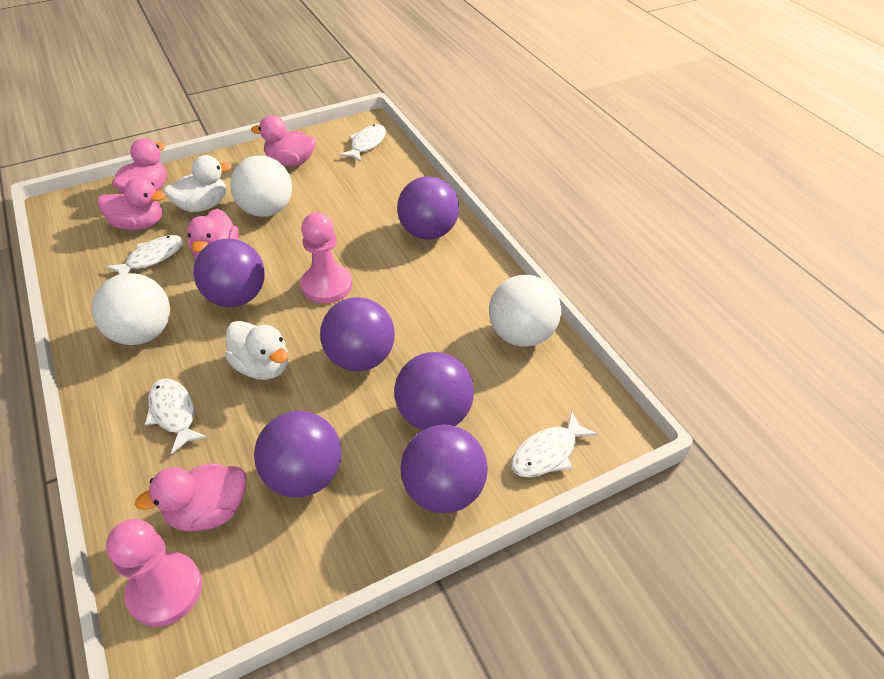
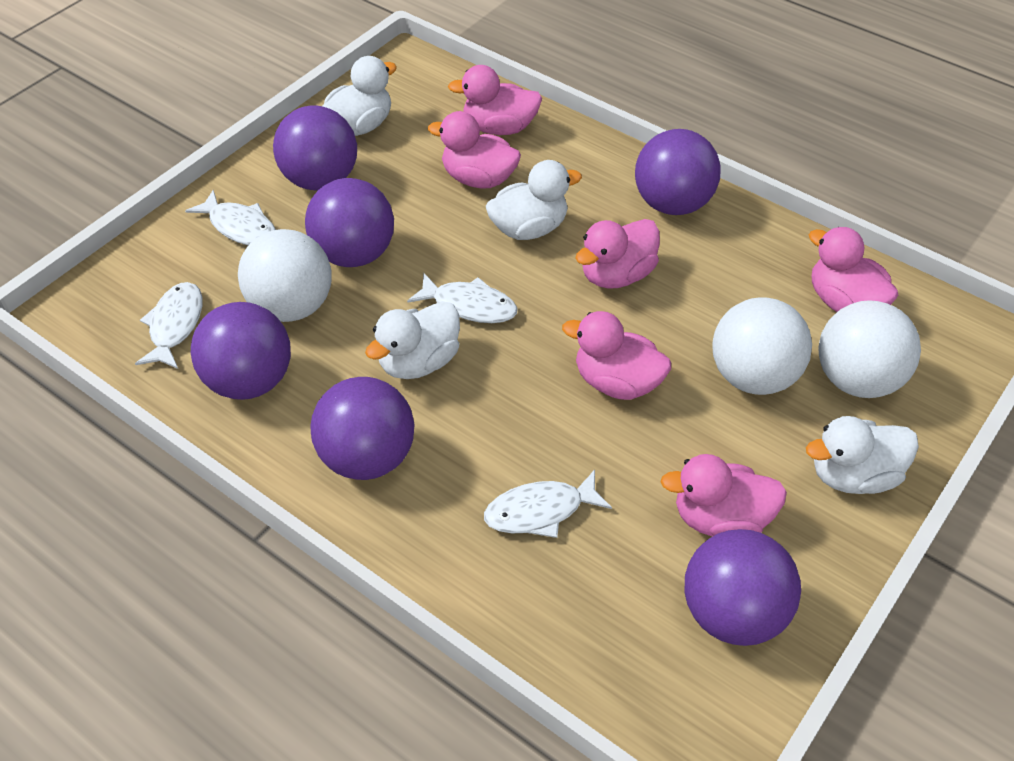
pink duck: 5 -> 6
pink pawn: 2 -> 0
white duck: 2 -> 4

